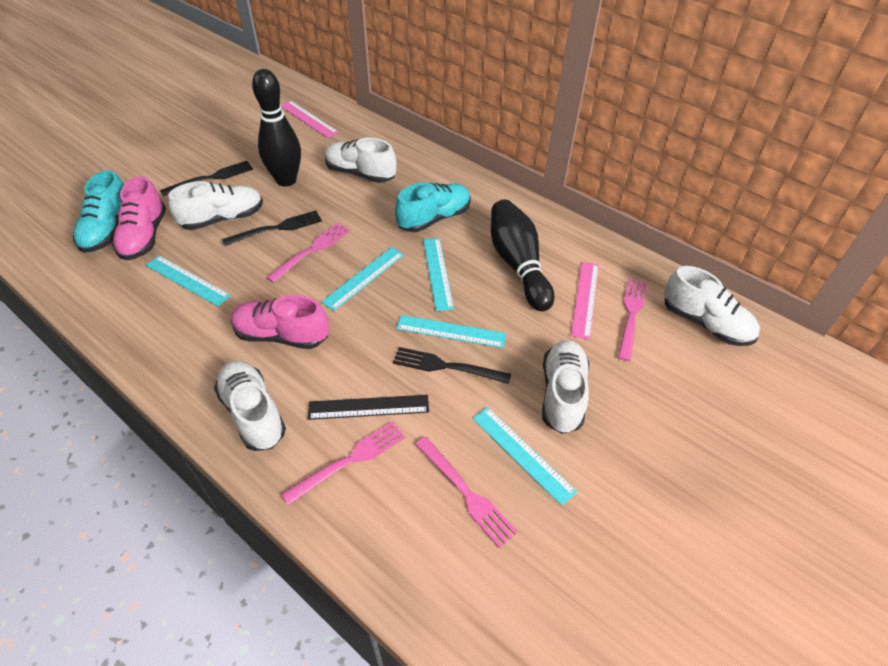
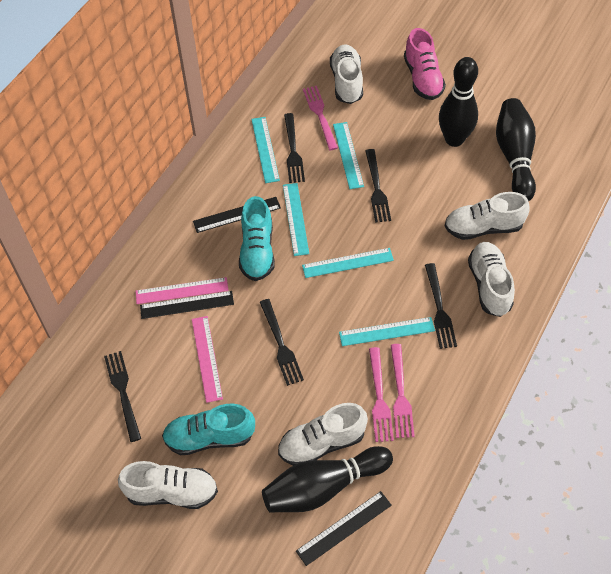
black bowling pin: 2 -> 3
black fork: 3 -> 5
black ruler: 1 -> 3
pink fork: 4 -> 3
pink shoe: 2 -> 1

